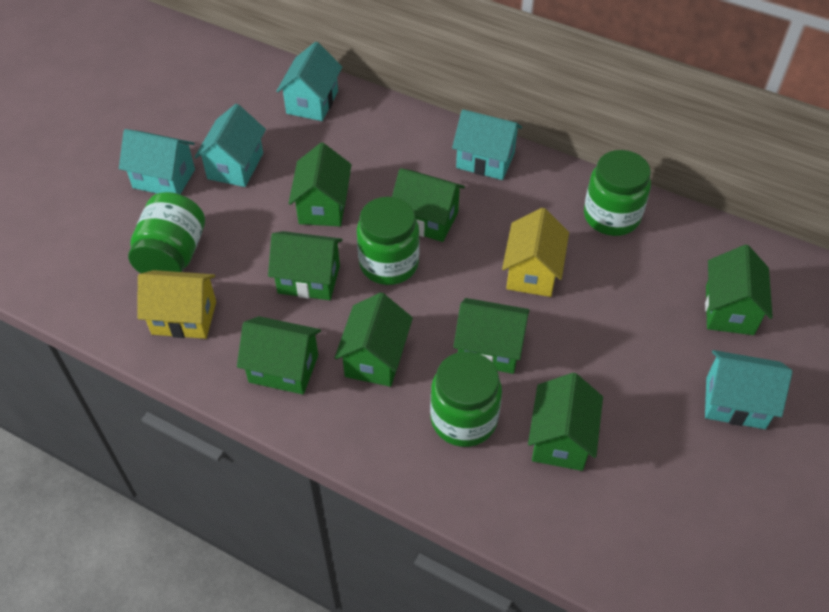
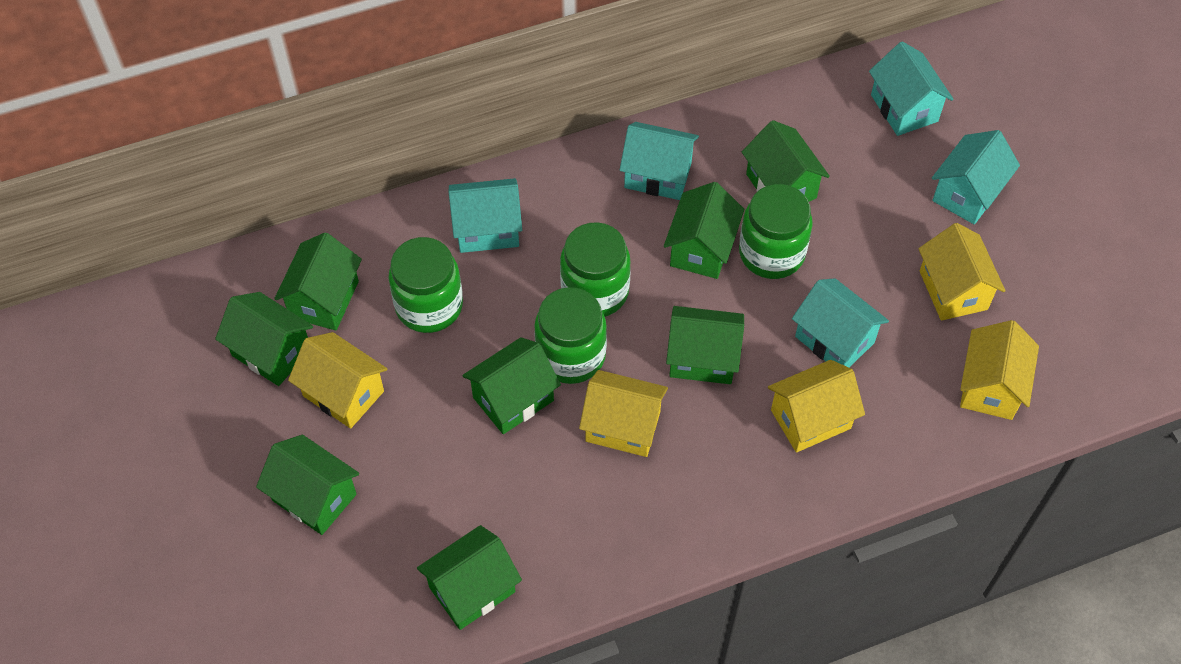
yellow house: 2 -> 5

